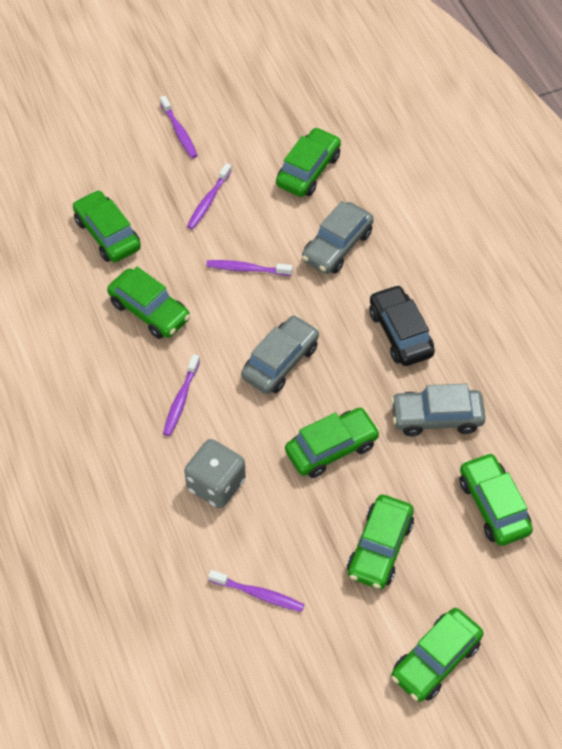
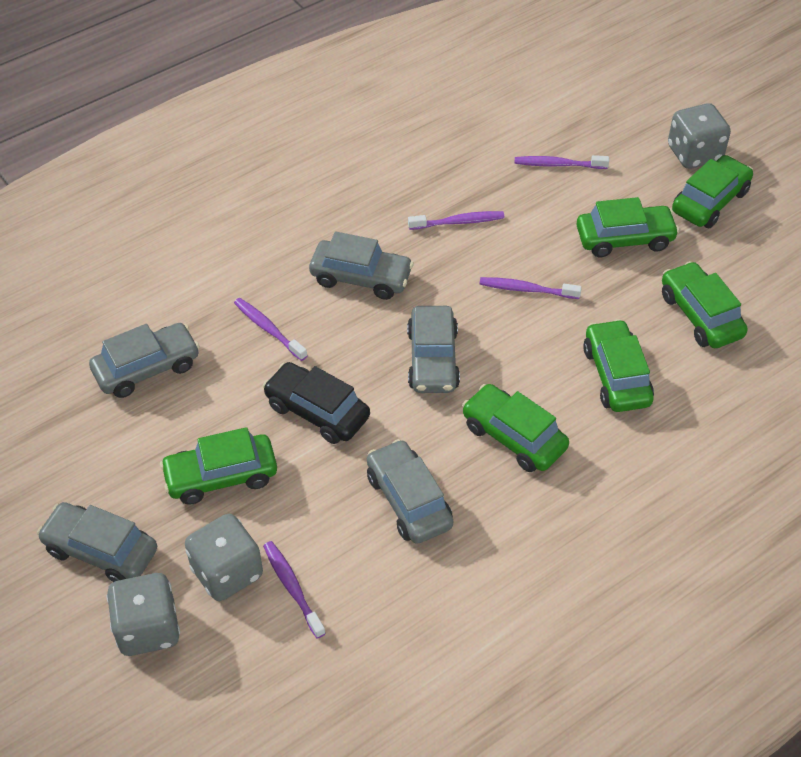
green car: 7 -> 6
grey car: 3 -> 5
grey dice: 1 -> 3

